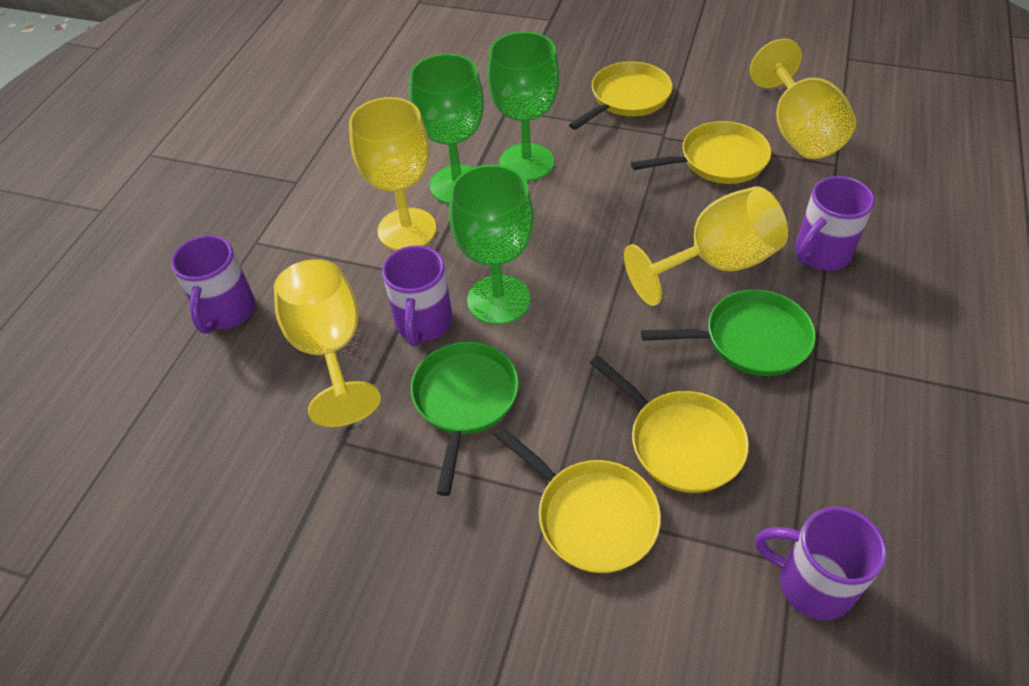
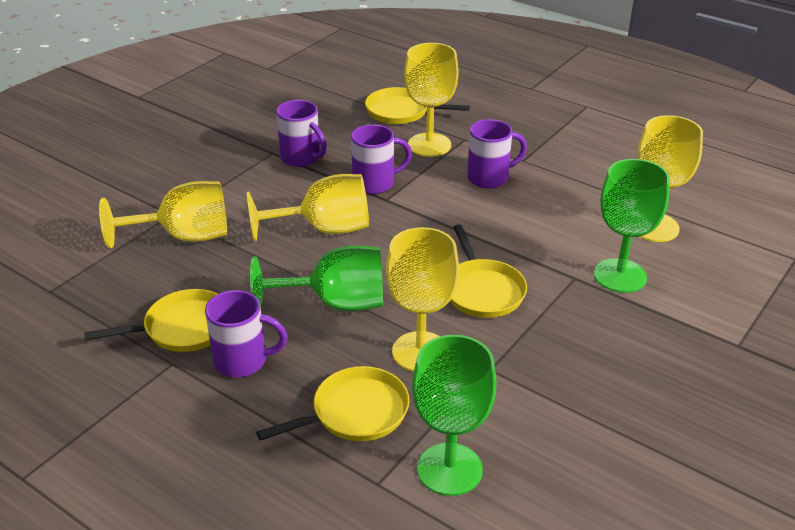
green pan: 2 -> 0
yellow goblet: 4 -> 5

